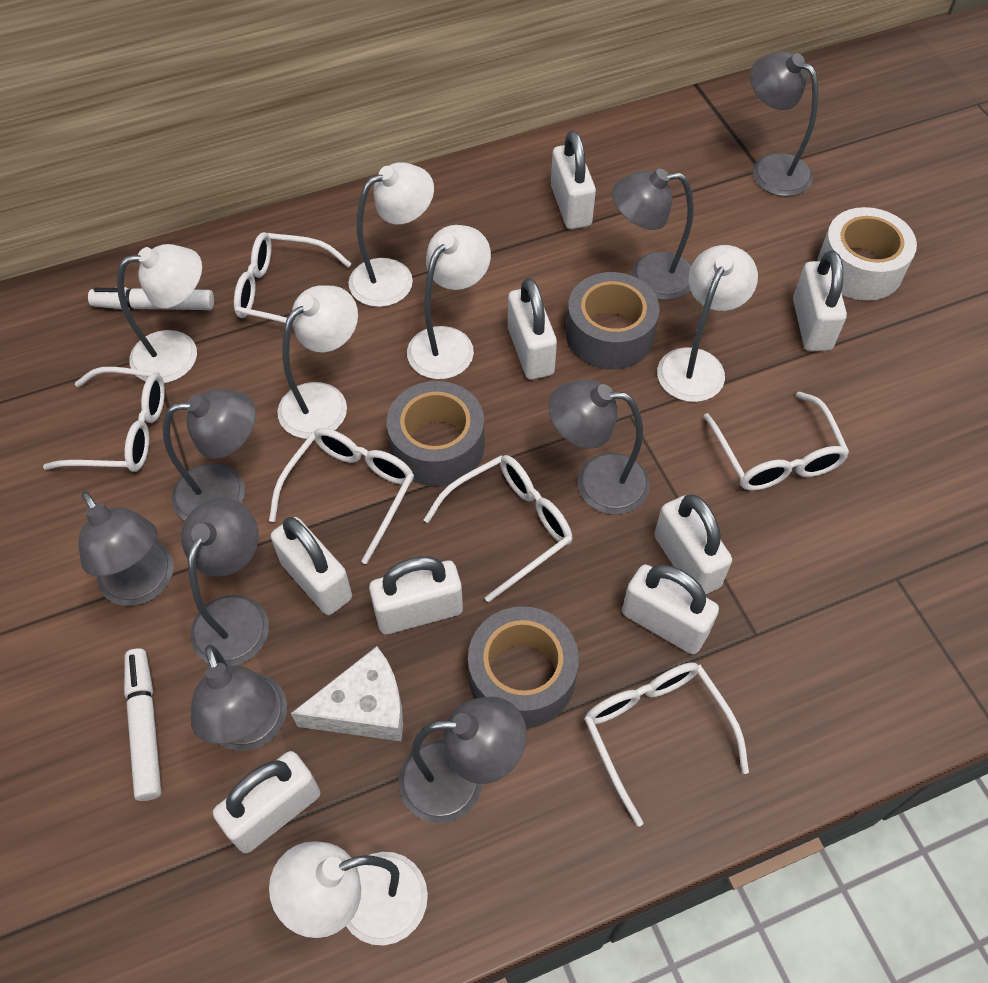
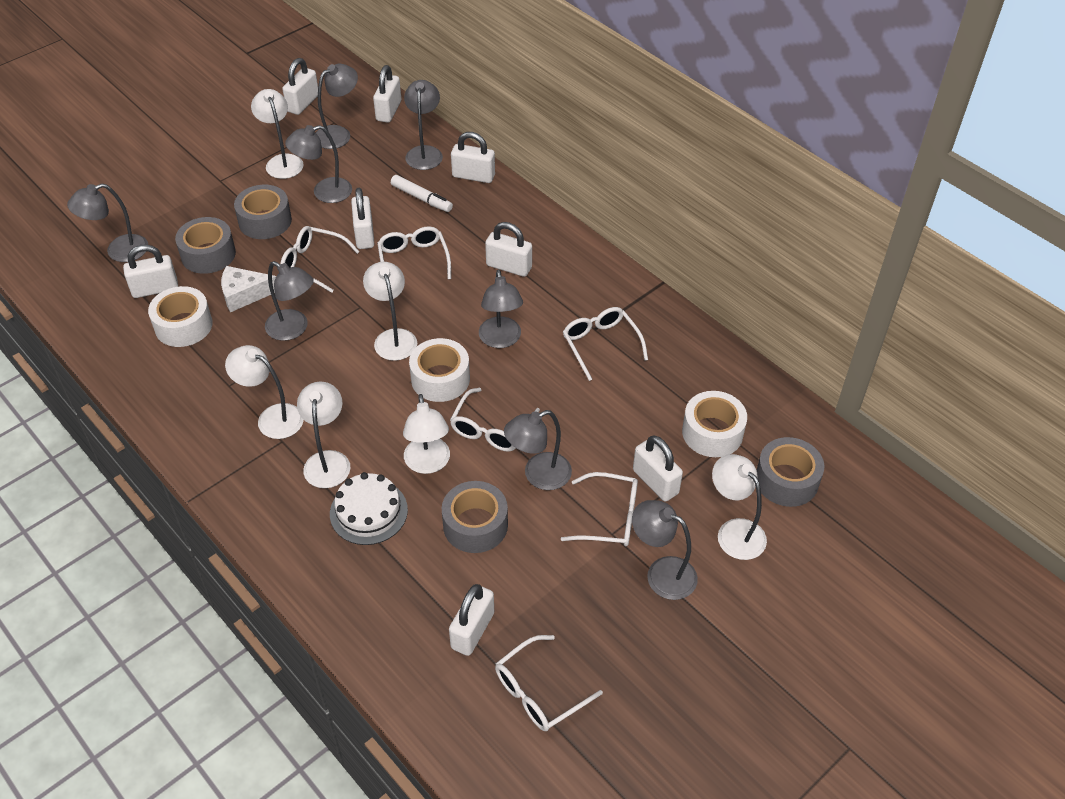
grey tape: 3 -> 4
white cake: 0 -> 1
white marker: 2 -> 1
white tape: 1 -> 3

